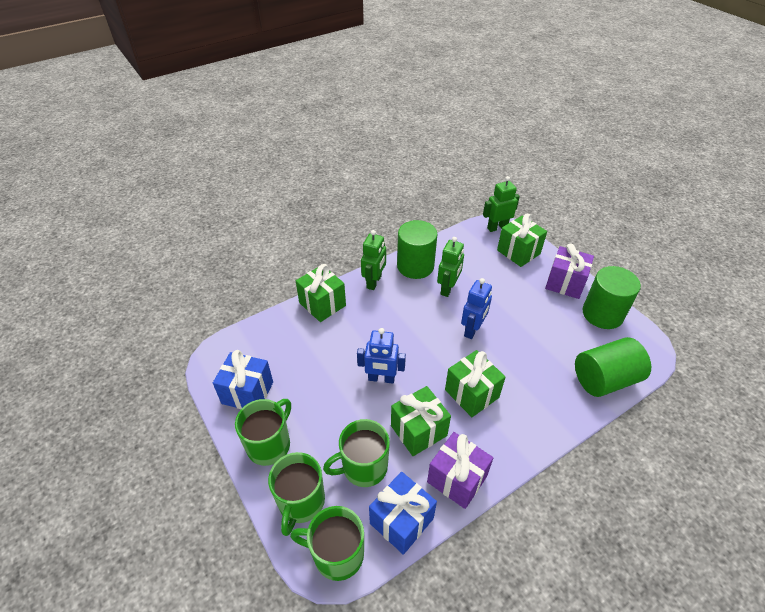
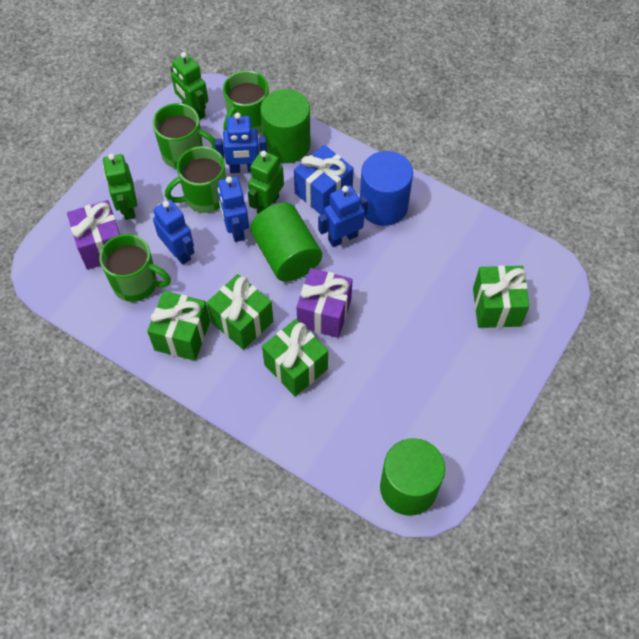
blue cylinder: 0 -> 1
blue gift: 2 -> 1
blue robot: 2 -> 4

